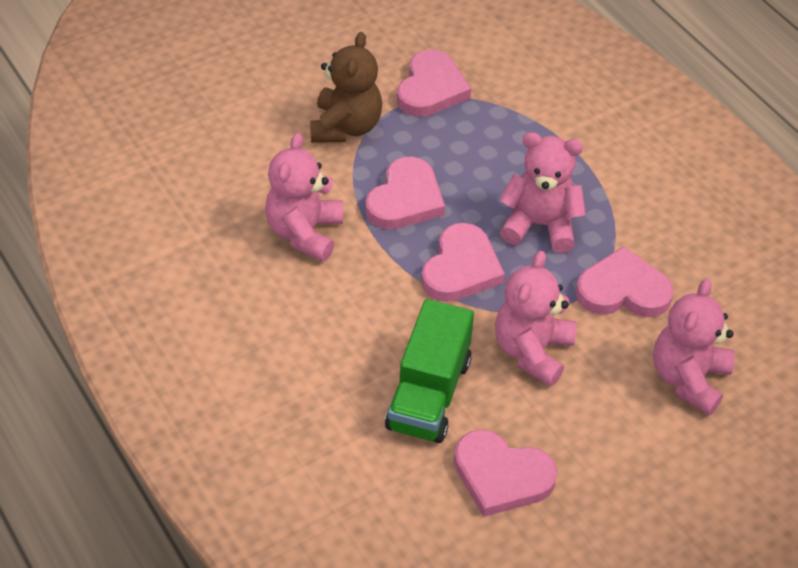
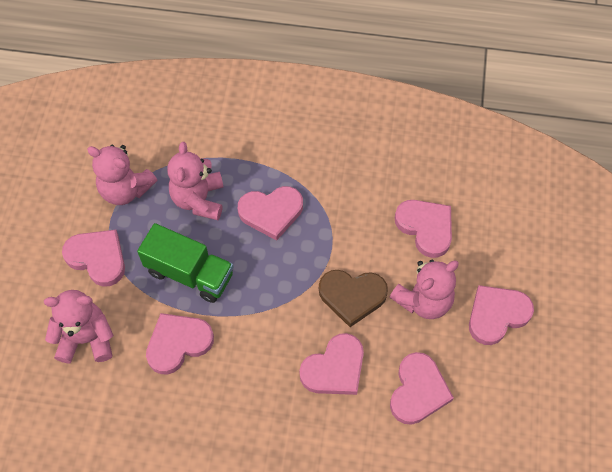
brown heart: 0 -> 1
brown teddy bear: 1 -> 0
pink heart: 5 -> 7

